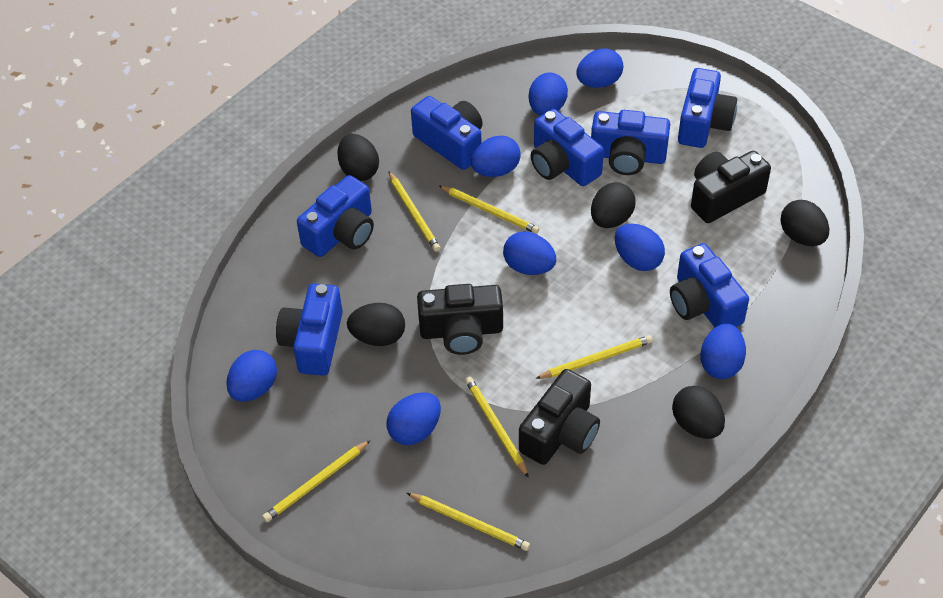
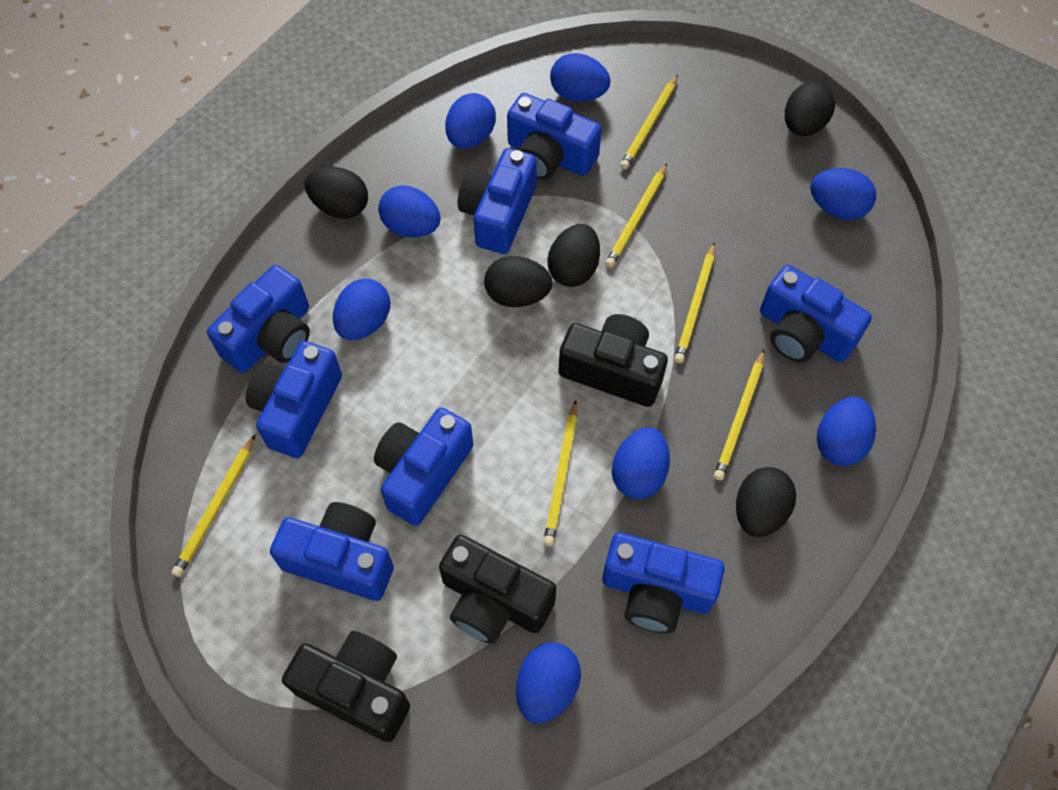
blue camera: 7 -> 8

